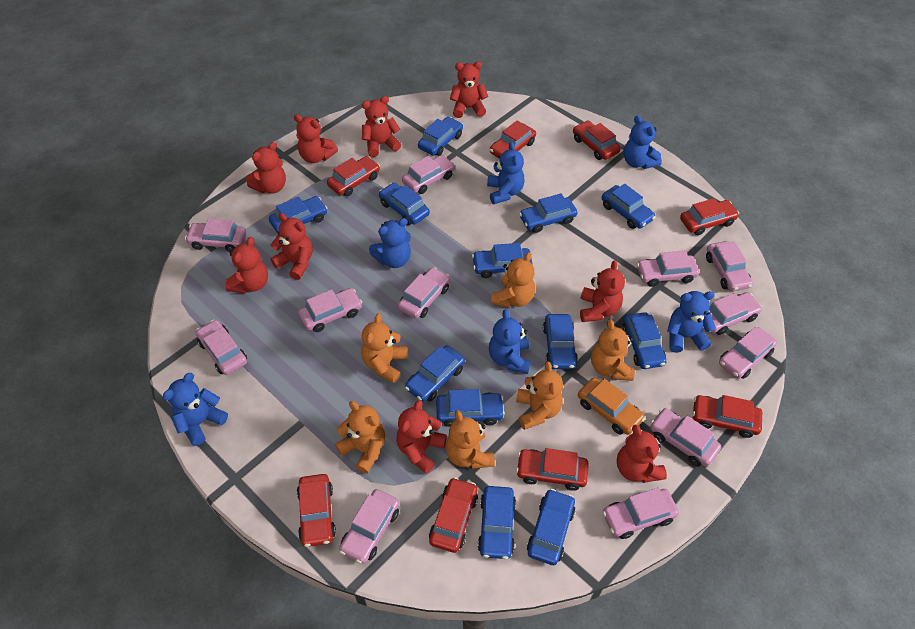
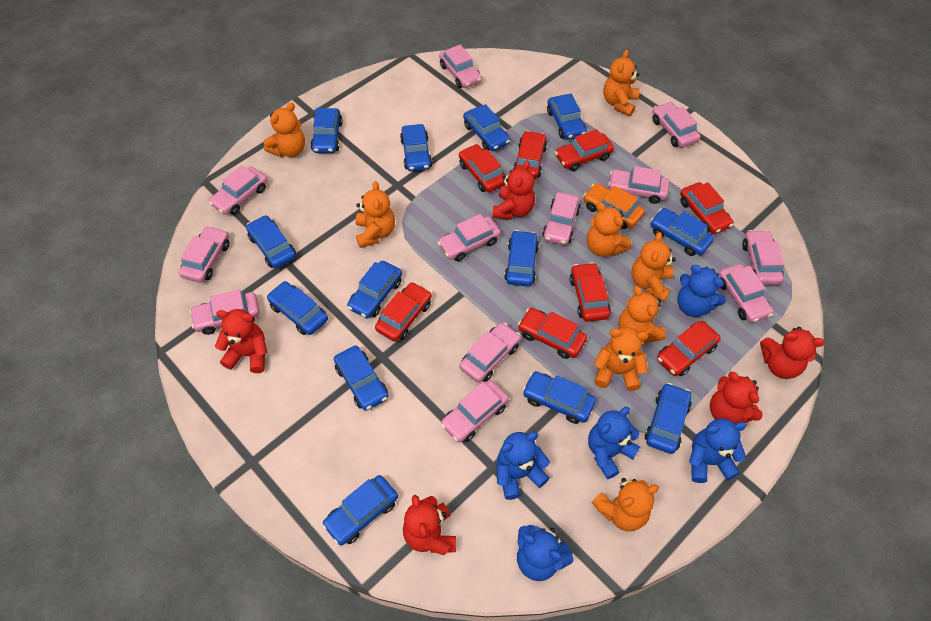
blue car: 12 -> 13
blue teddy bear: 6 -> 5
orange teddy bear: 6 -> 8
red teddy bear: 9 -> 5

